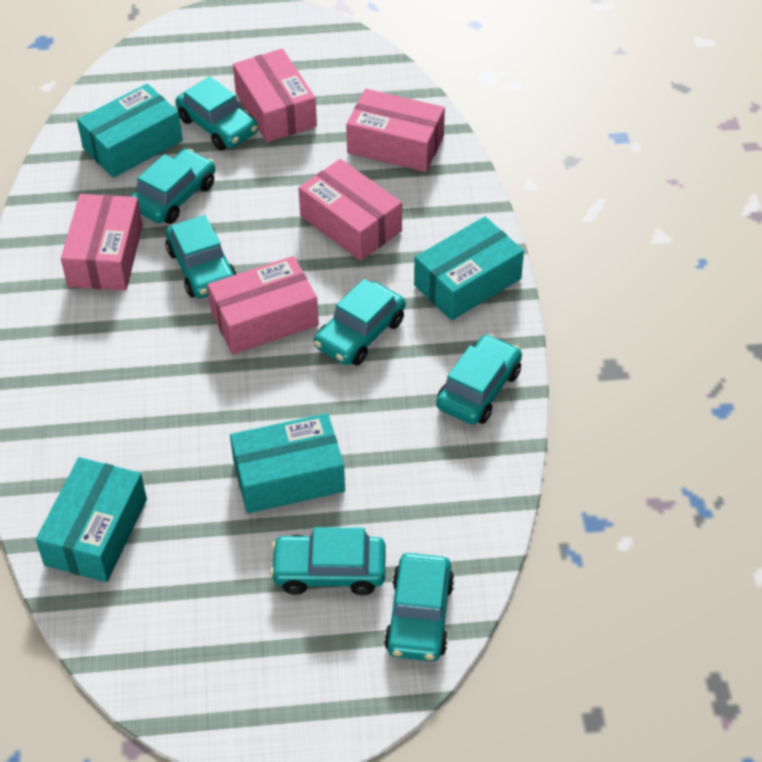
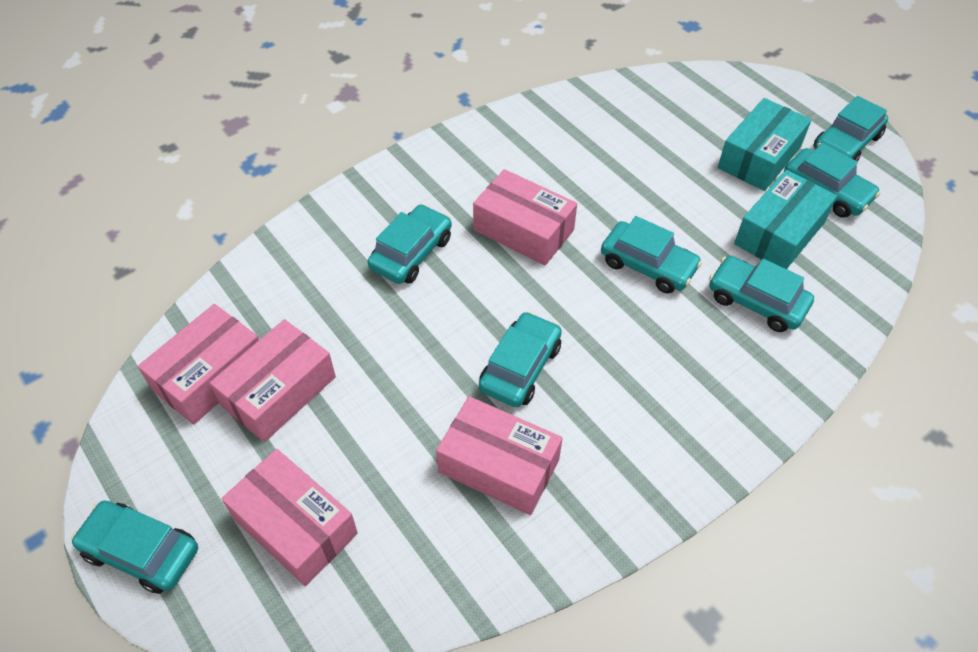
turquoise box: 4 -> 2

